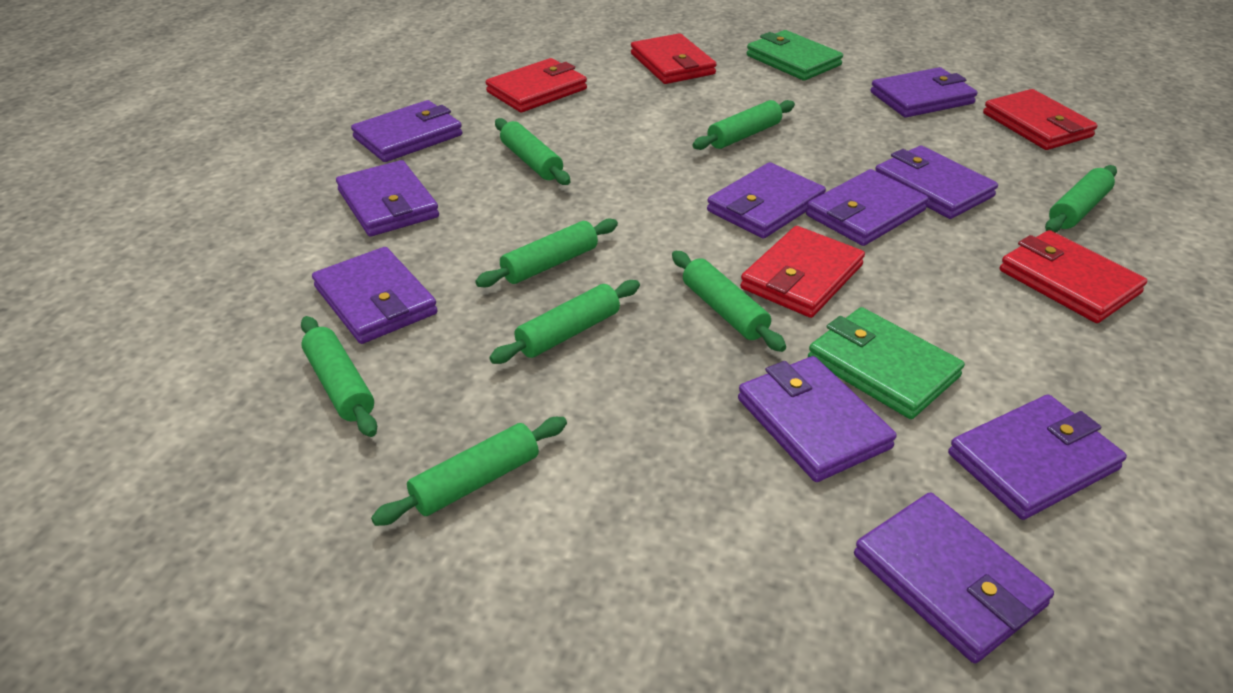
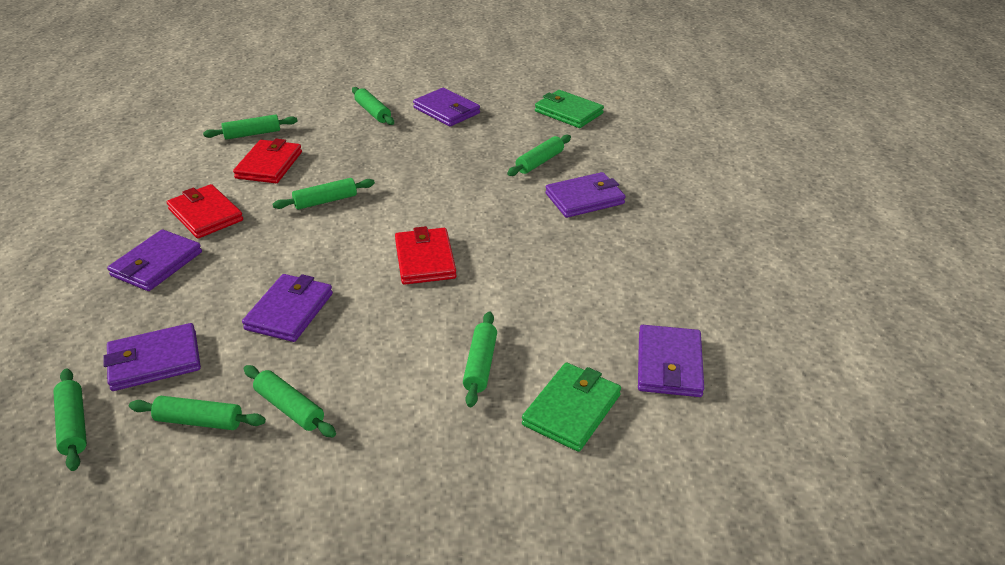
purple wallet: 10 -> 6
red wallet: 5 -> 3

